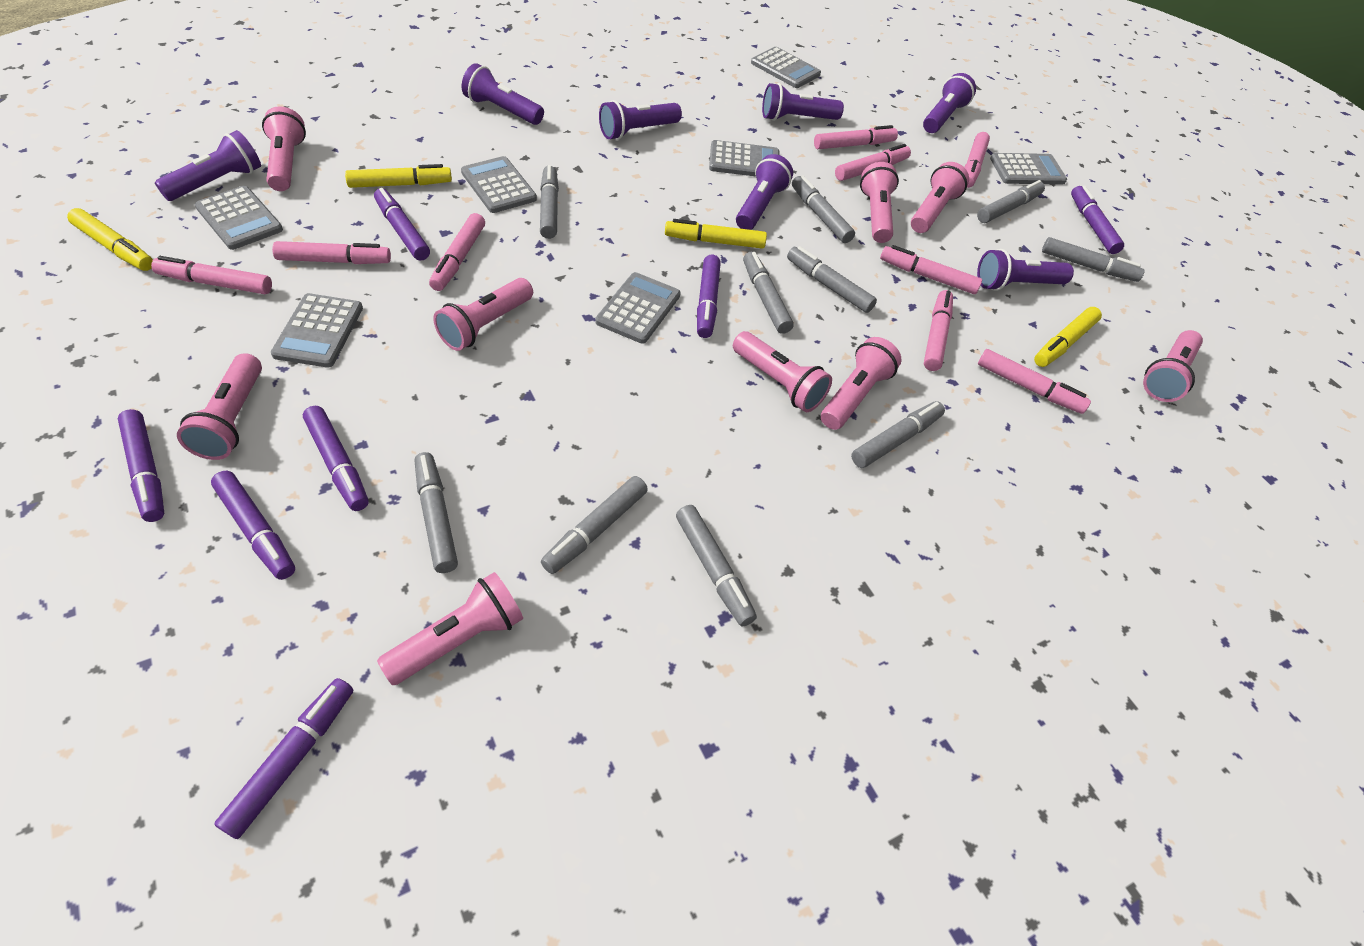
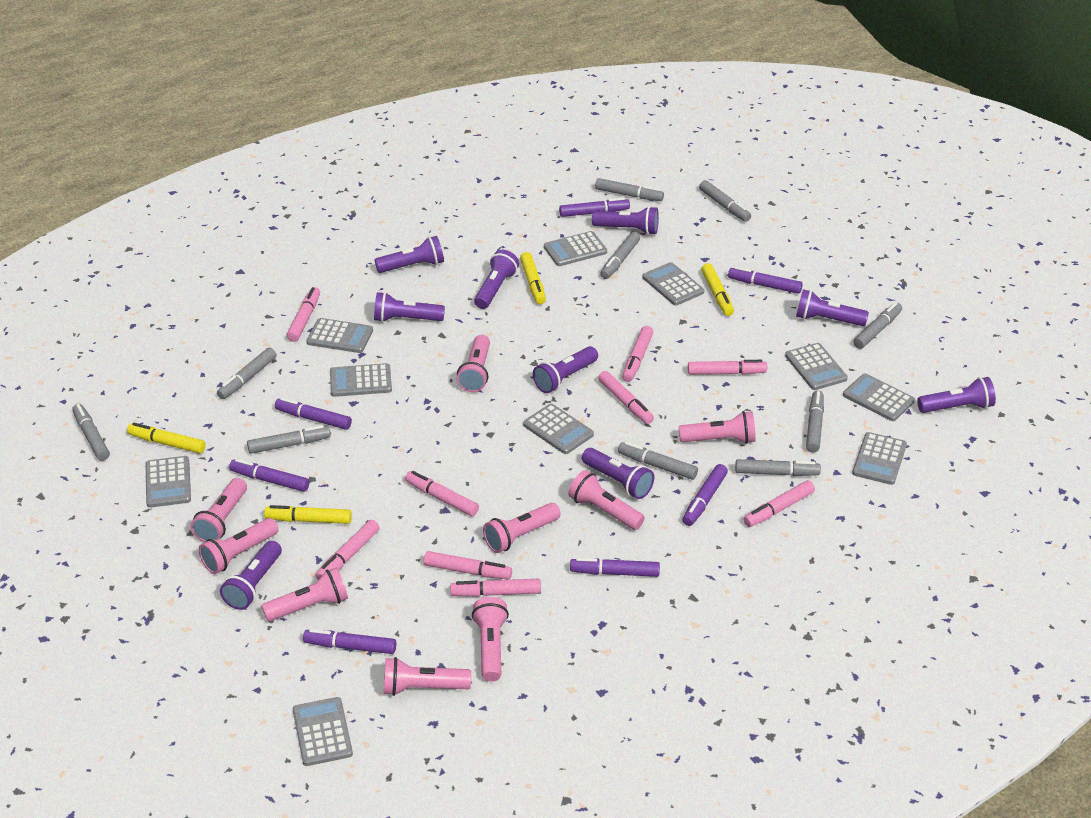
grey calculator: 7 -> 10
purple flashlight: 7 -> 9

